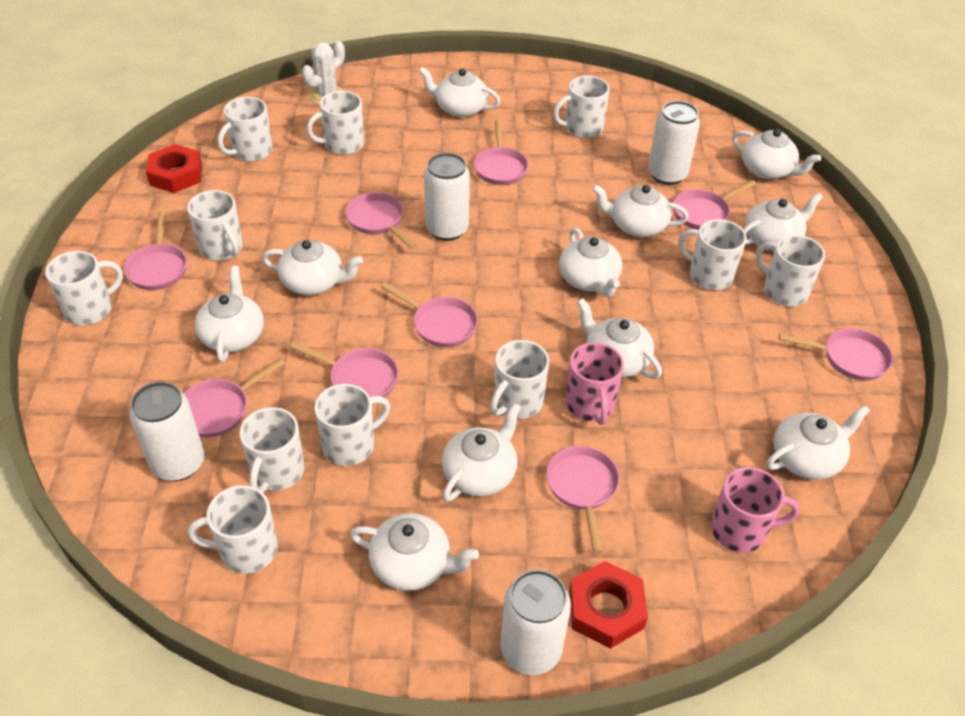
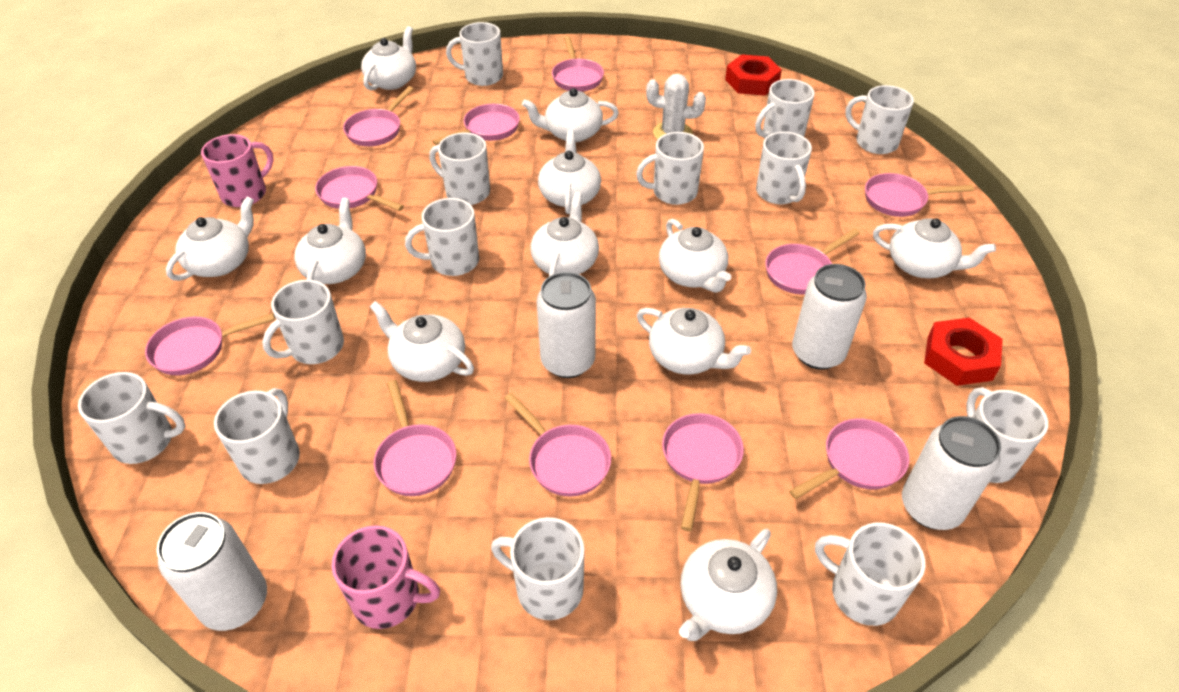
pink pan: 9 -> 11
white mug: 11 -> 13

